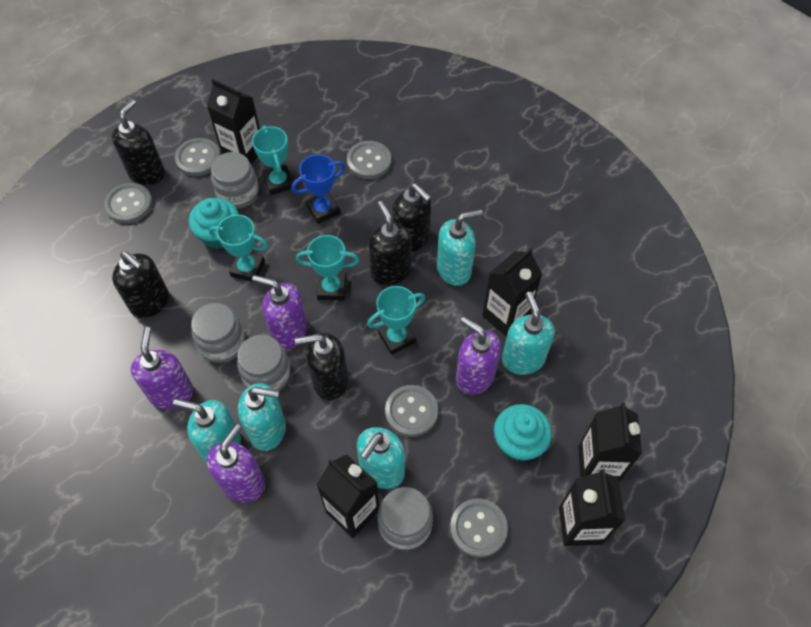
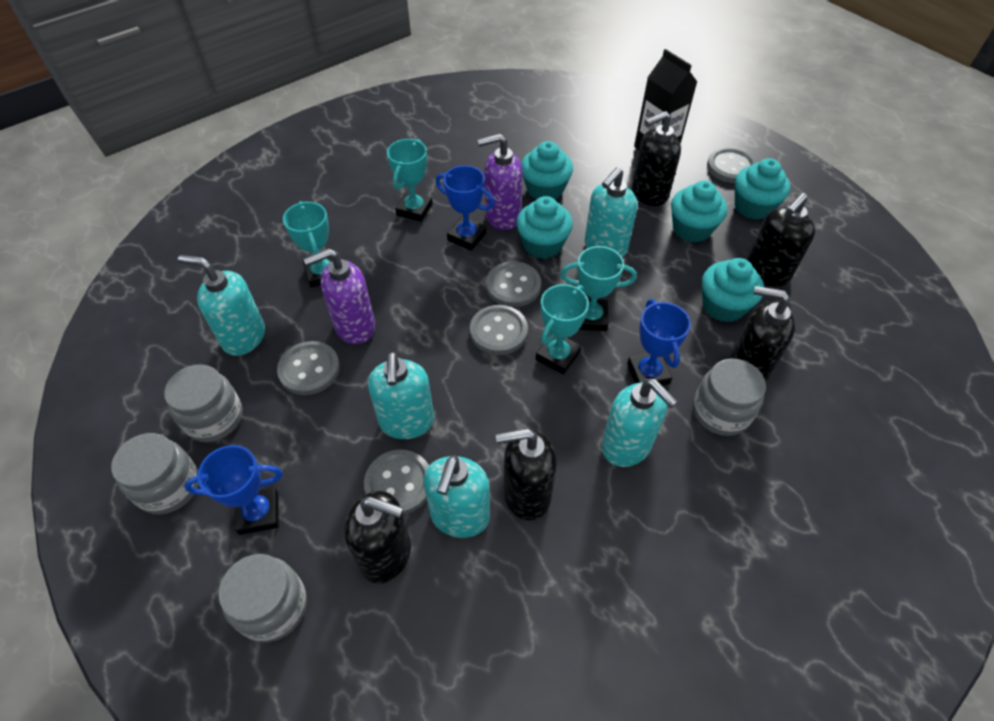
black carton: 5 -> 1
blue trophy: 1 -> 3
purple soap dispenser: 4 -> 2
turquoise cupcake: 2 -> 5

